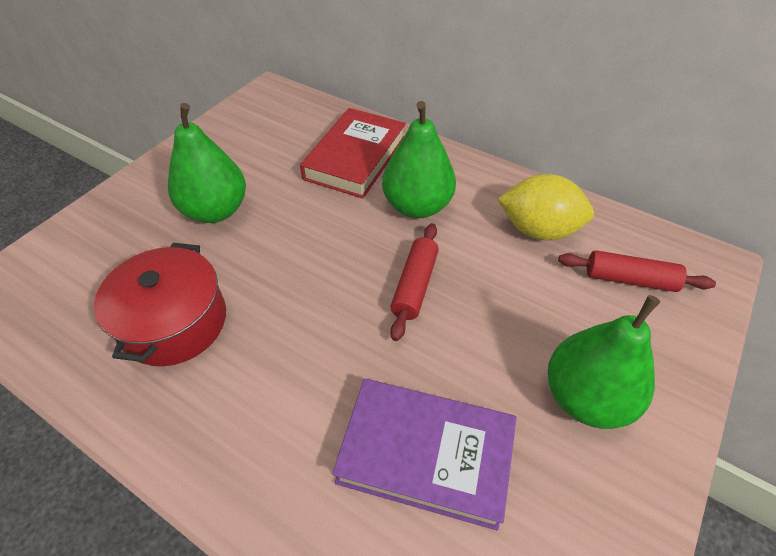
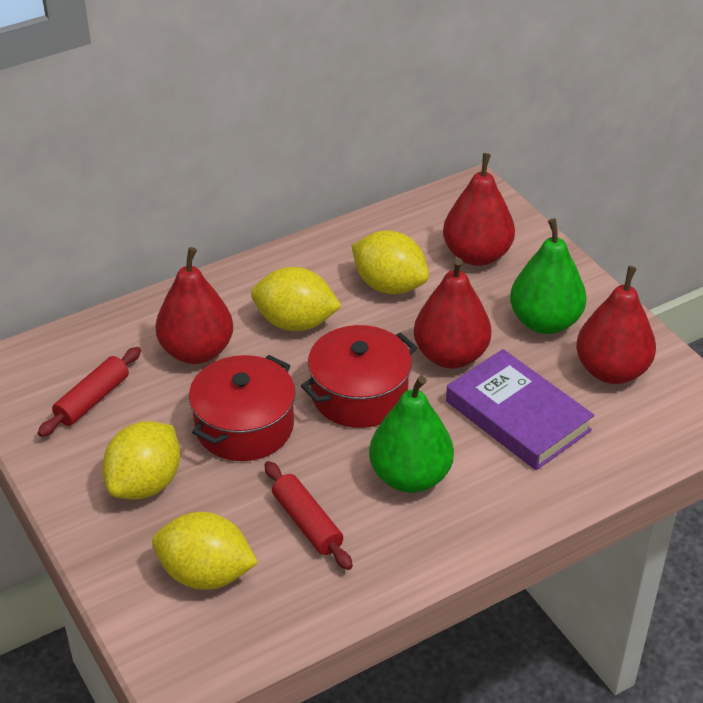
green pear: 3 -> 2
red book: 1 -> 0
red pear: 0 -> 4
red pot: 1 -> 2
yellow lemon: 1 -> 4

